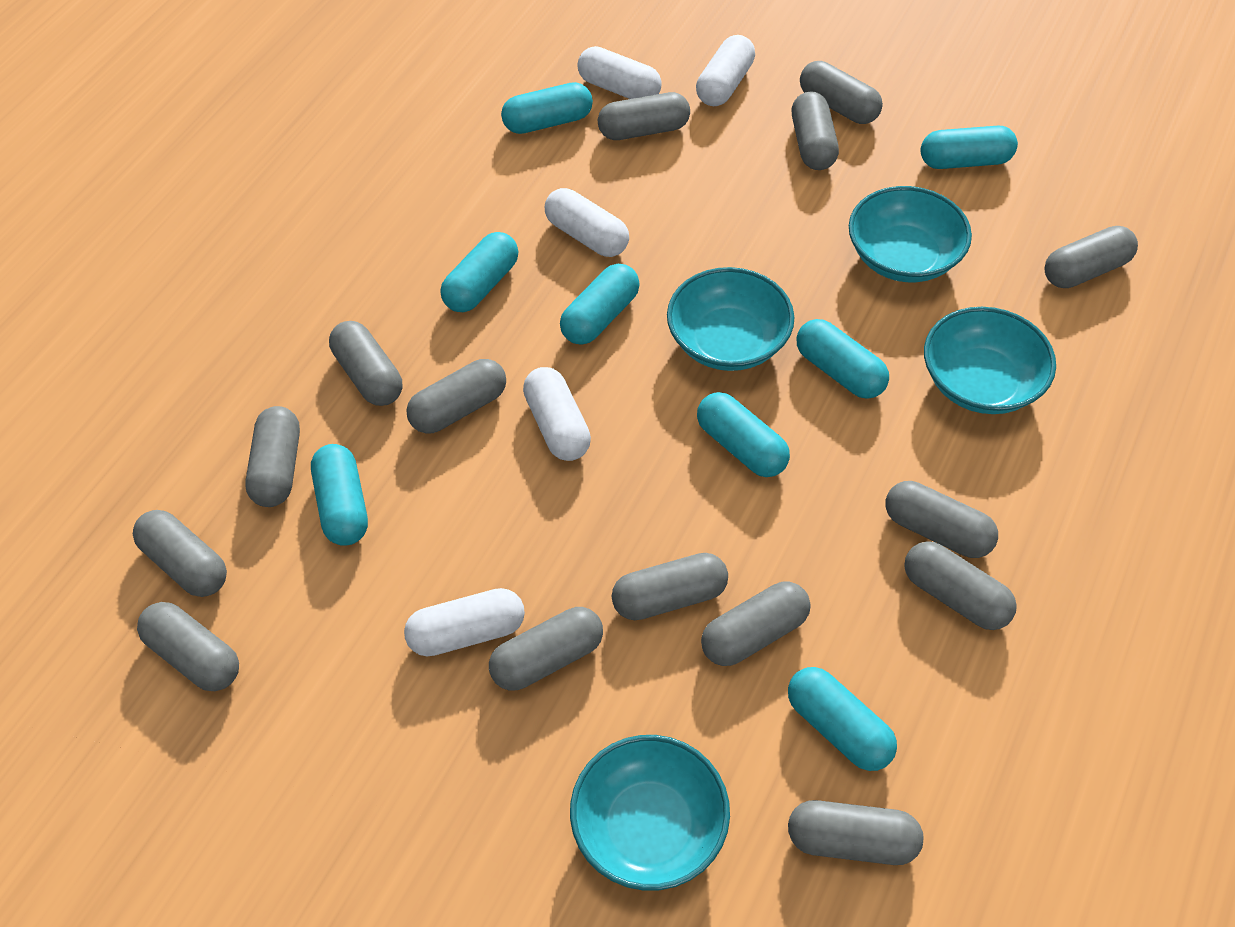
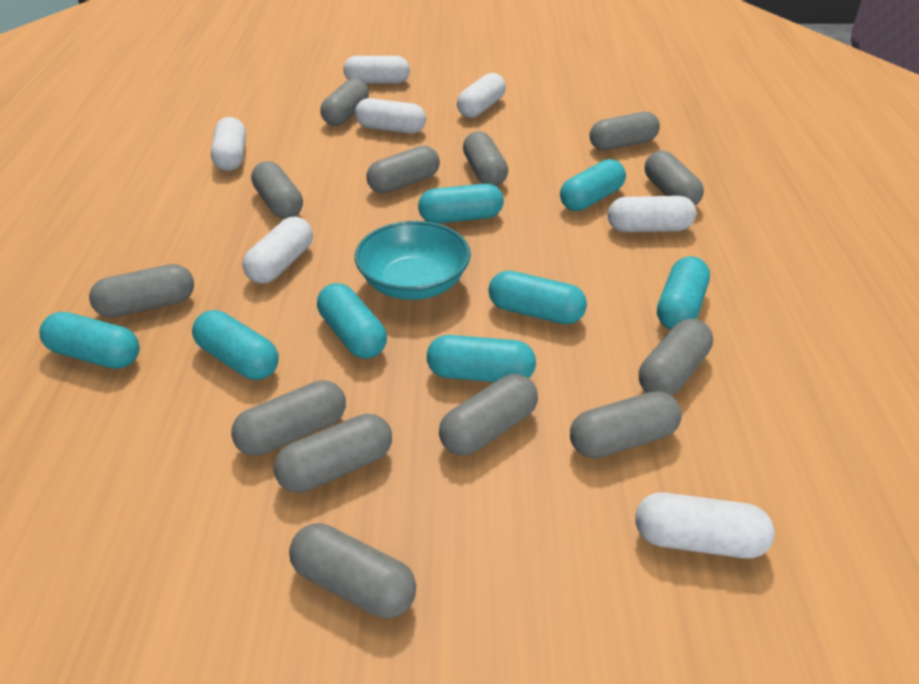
grey capsule: 15 -> 13
turquoise bowl: 4 -> 1
white capsule: 5 -> 7

